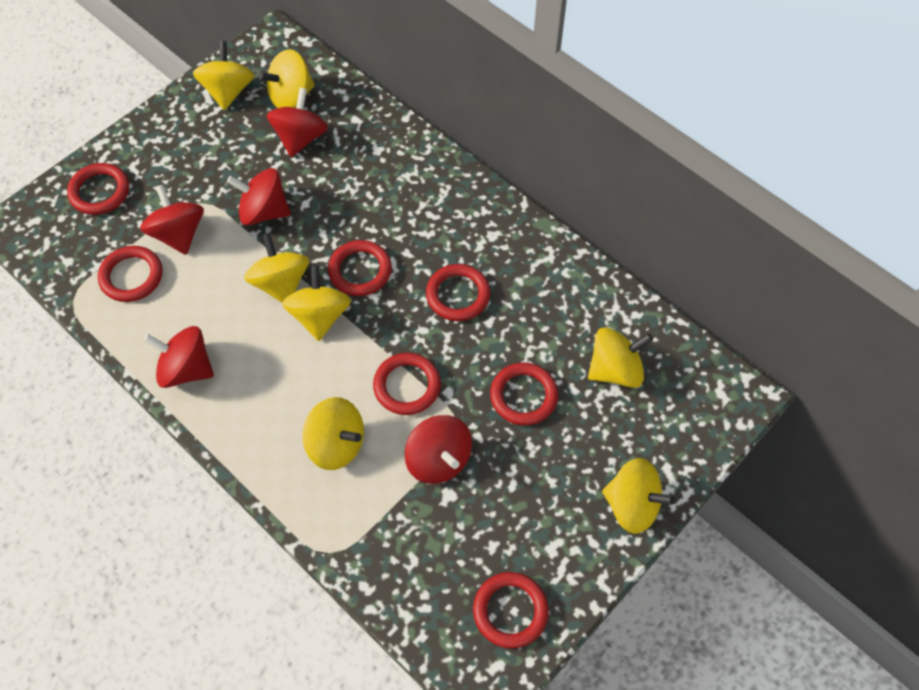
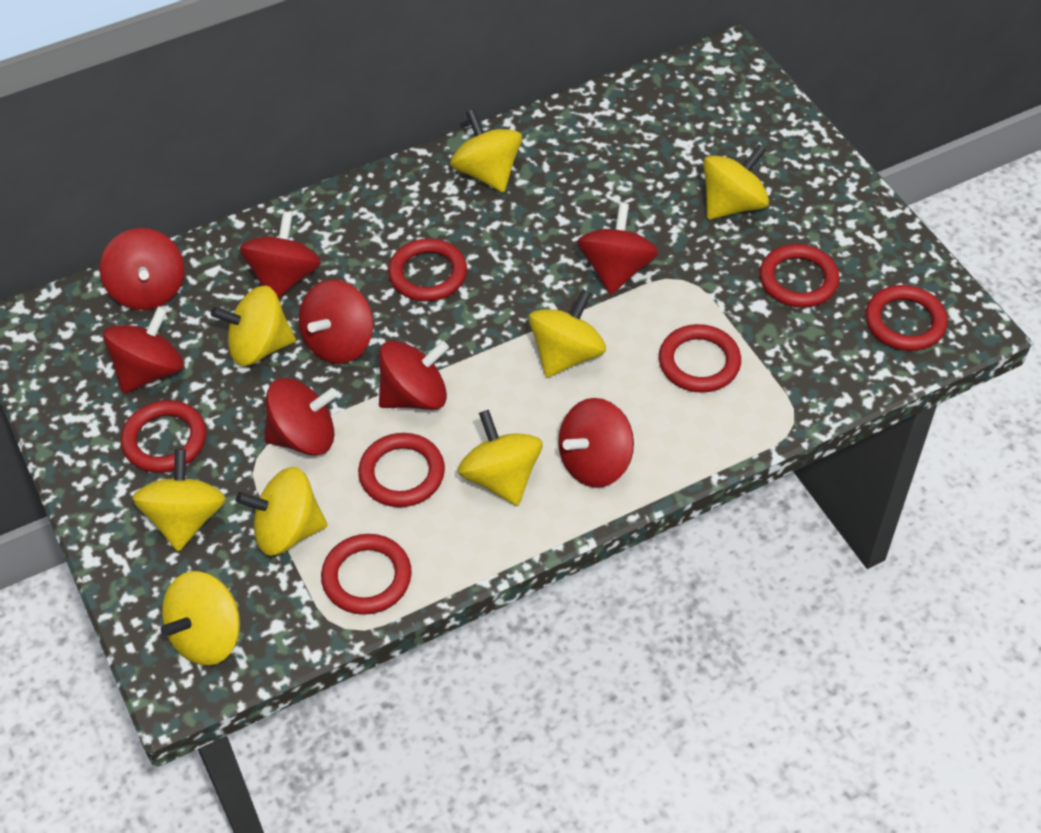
red spinning top: 5 -> 8
yellow spinning top: 7 -> 8

